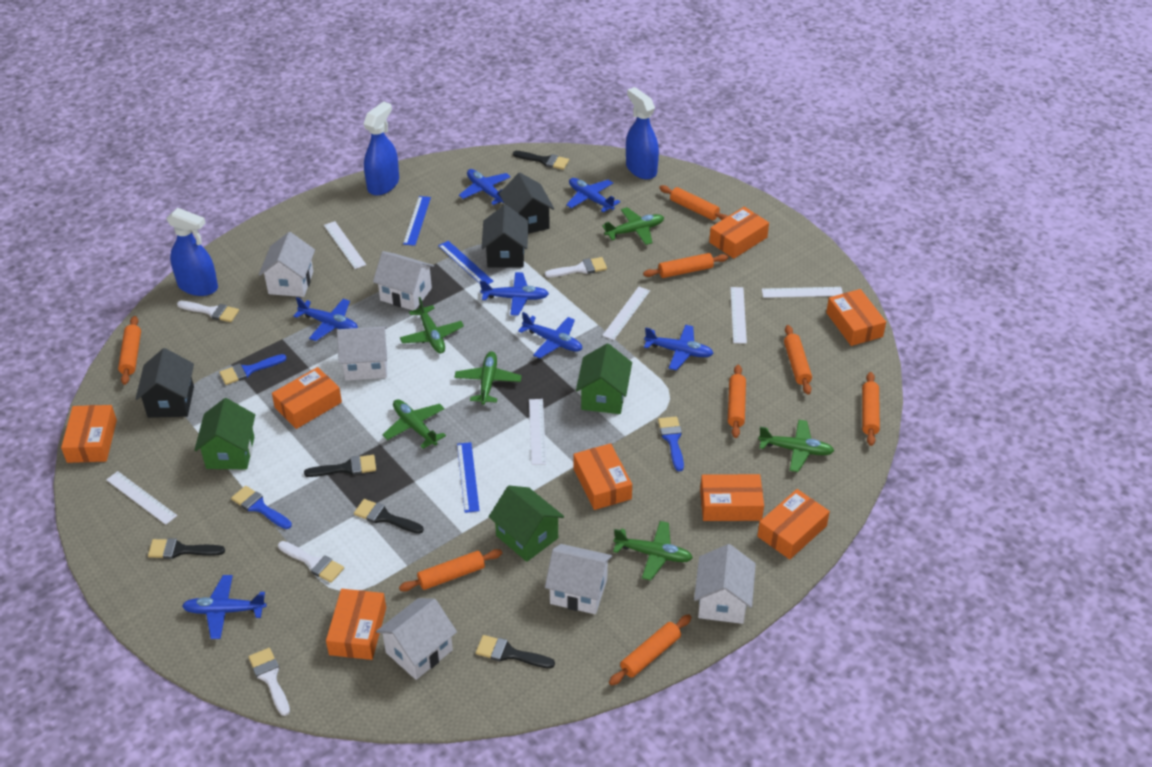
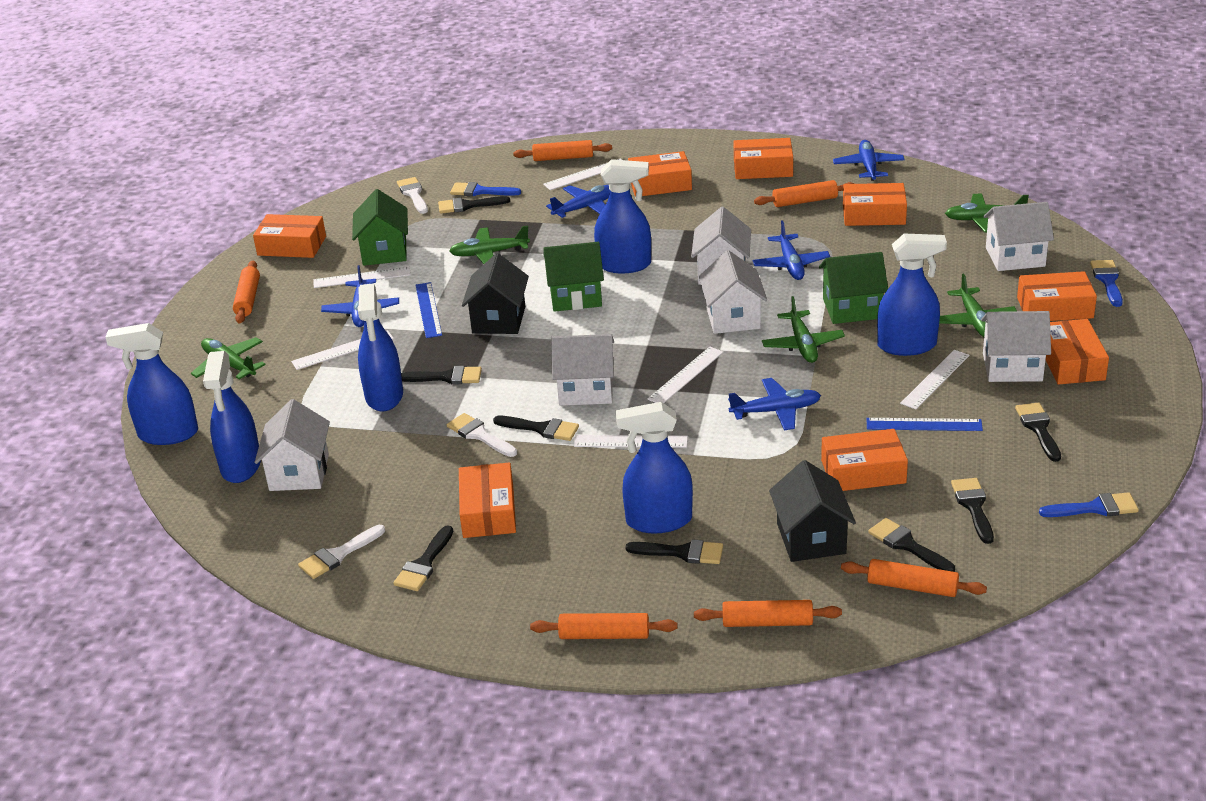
black brush: 5 -> 8
black house: 3 -> 2
blue plane: 7 -> 5
blue ruler: 3 -> 2
blue spray bottle: 3 -> 6
green plane: 6 -> 5
orange rolling pin: 8 -> 6
white brush: 4 -> 3

